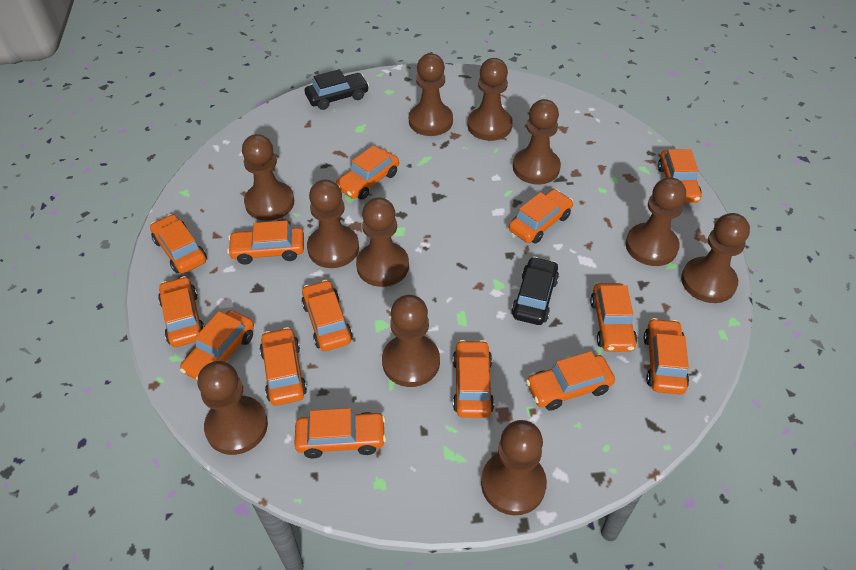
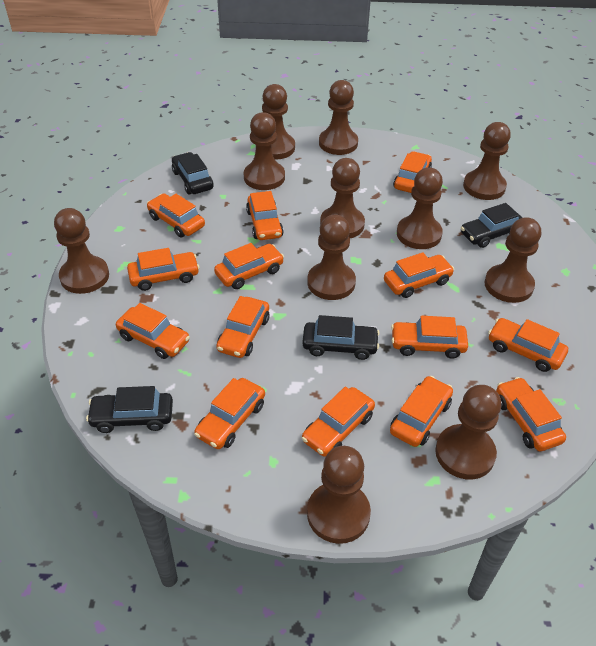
black car: 2 -> 4

